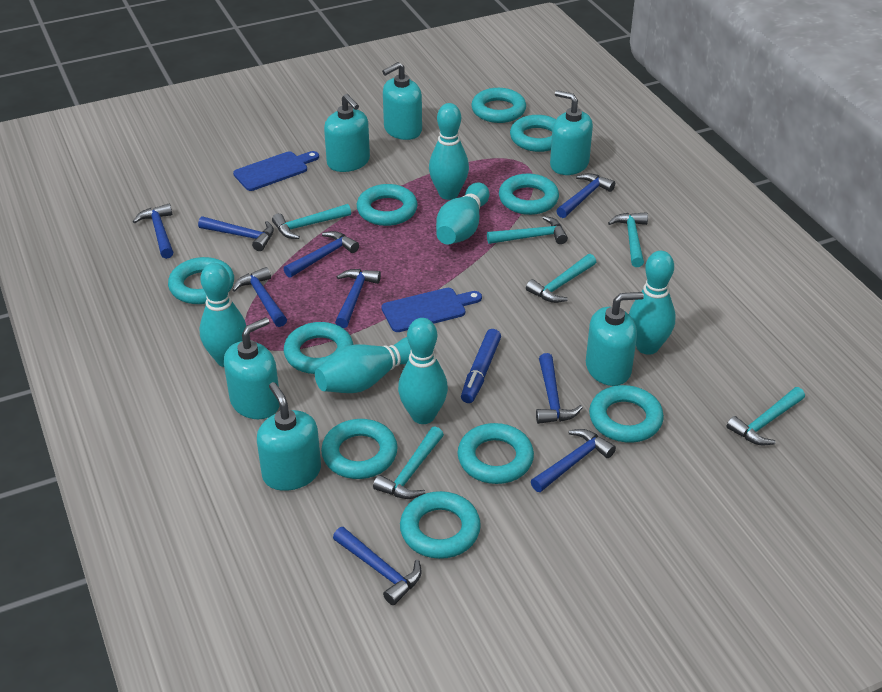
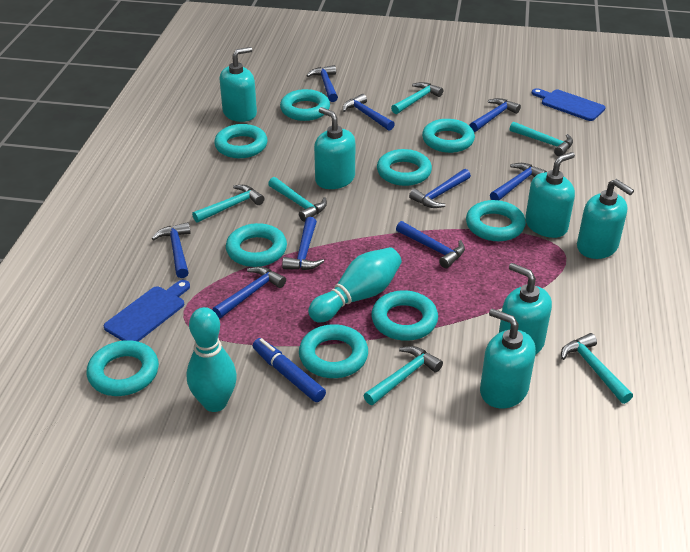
turquoise bowling pin: 6 -> 2
turquoise ring: 10 -> 9

